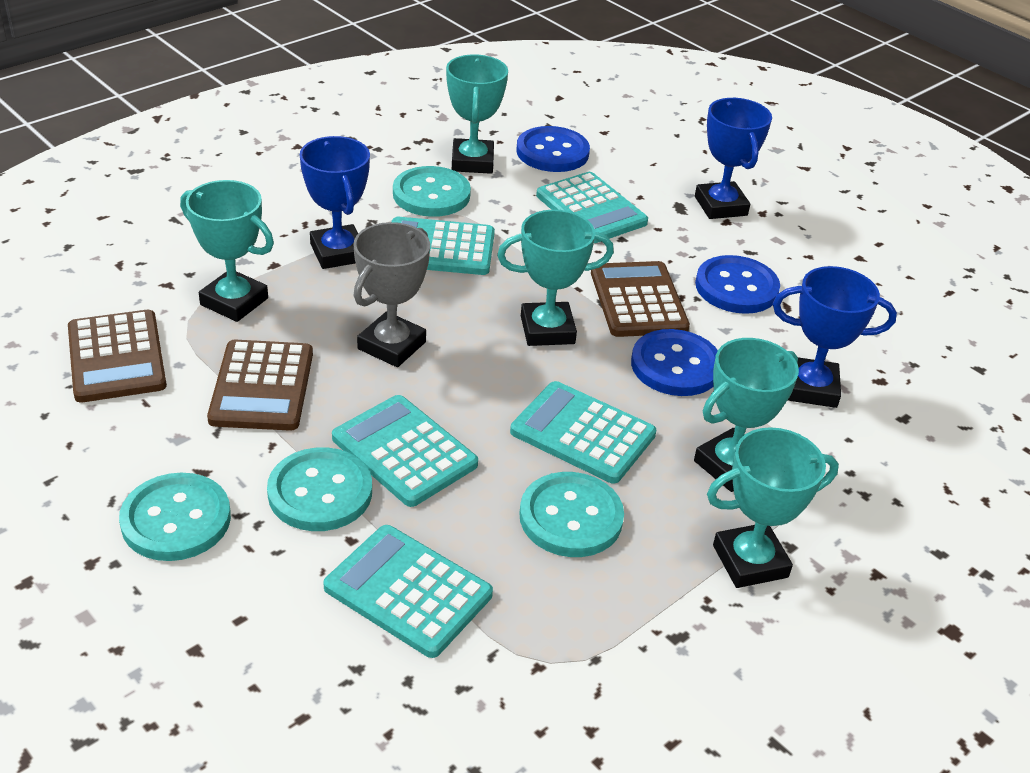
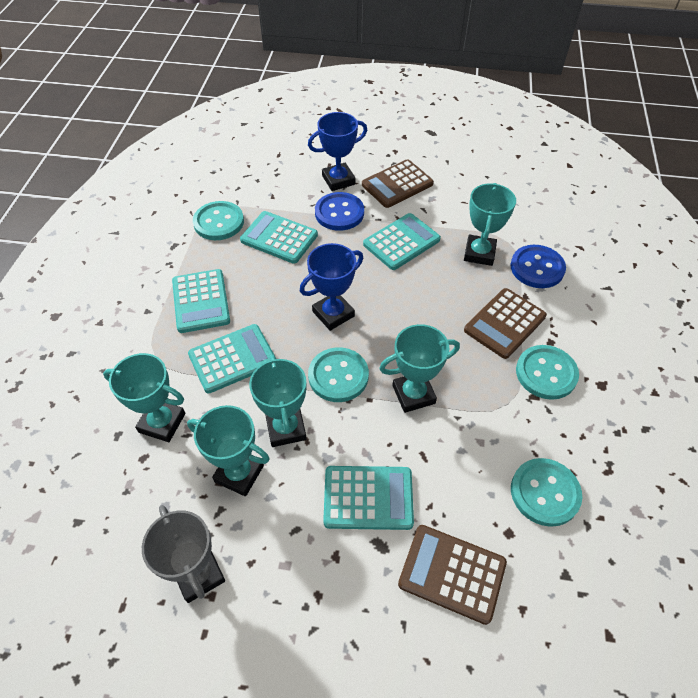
blue button: 3 -> 2
blue trophy: 3 -> 2

